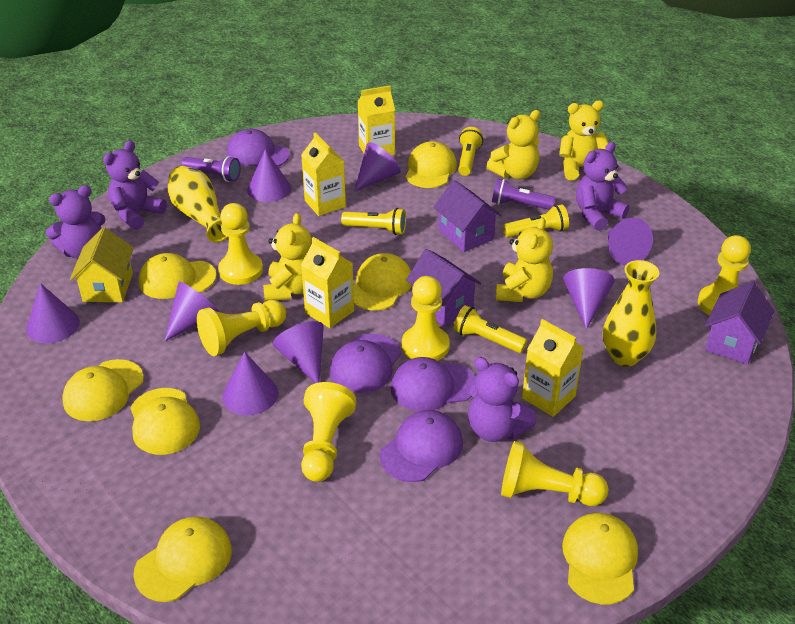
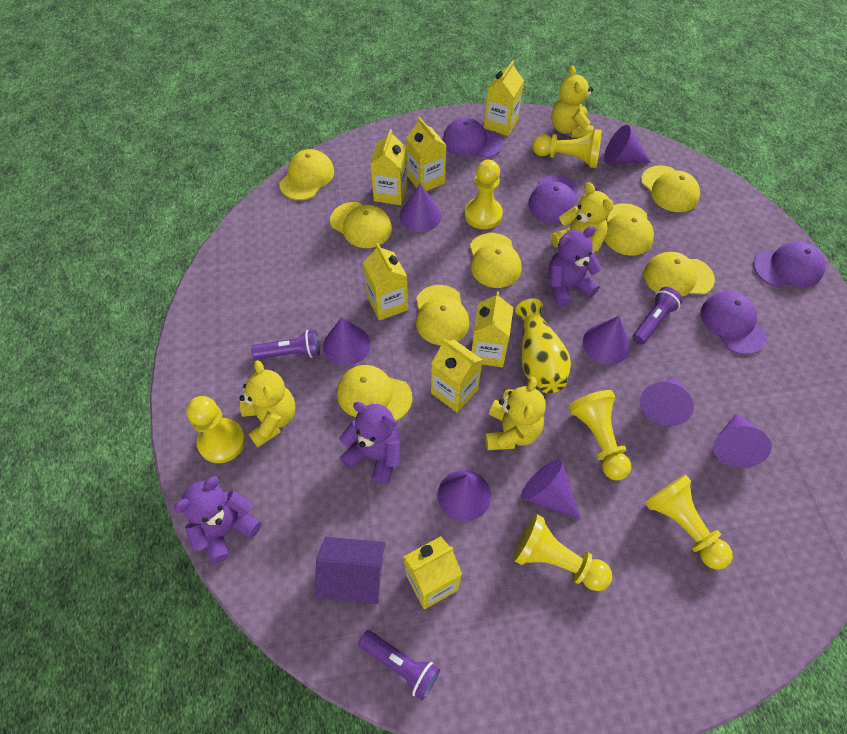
purple flashlight: 2 -> 3
purple house: 3 -> 1
purple teddy bear: 4 -> 3
yellow cap: 7 -> 8
yellow carton: 4 -> 7
yellow flashlight: 4 -> 0
yellow house: 1 -> 0
yellow vase: 2 -> 1

